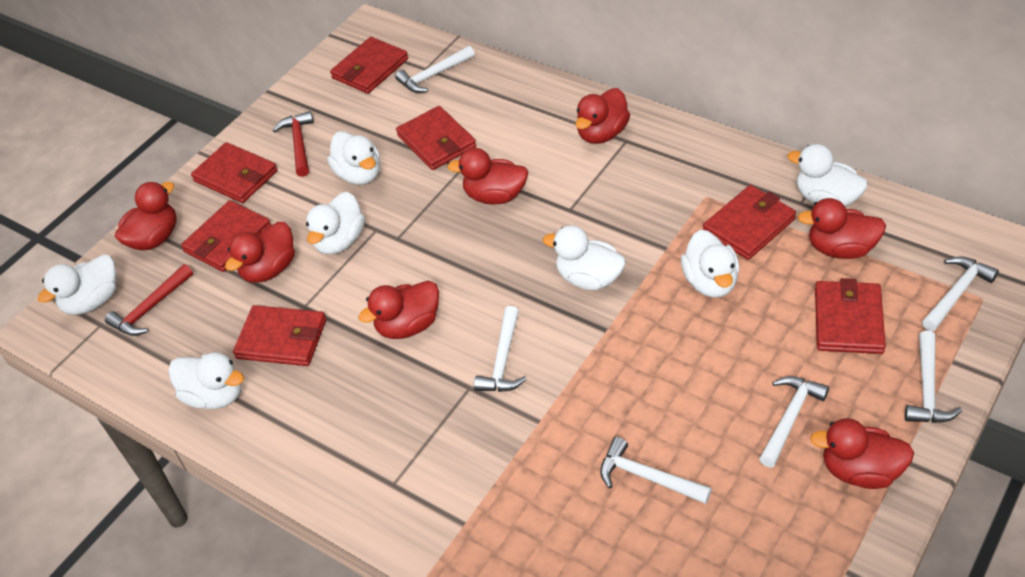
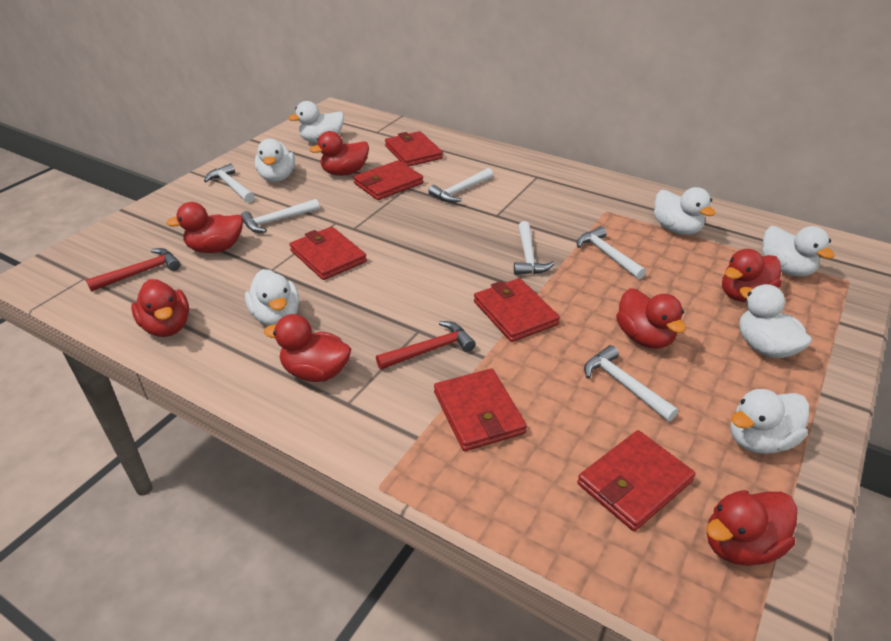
red wallet: 7 -> 6

